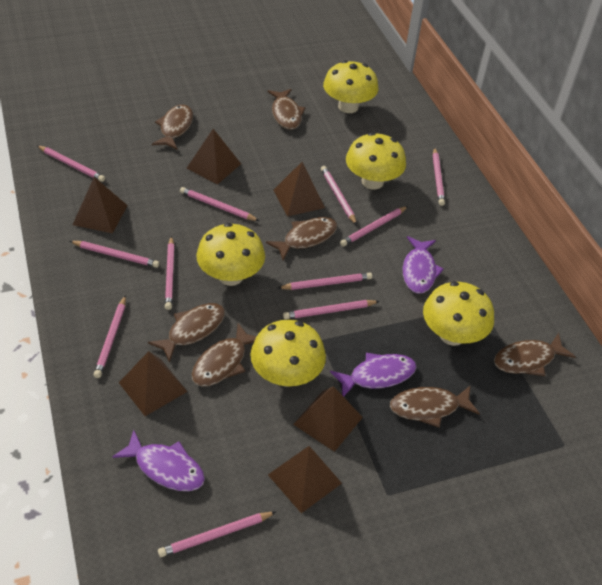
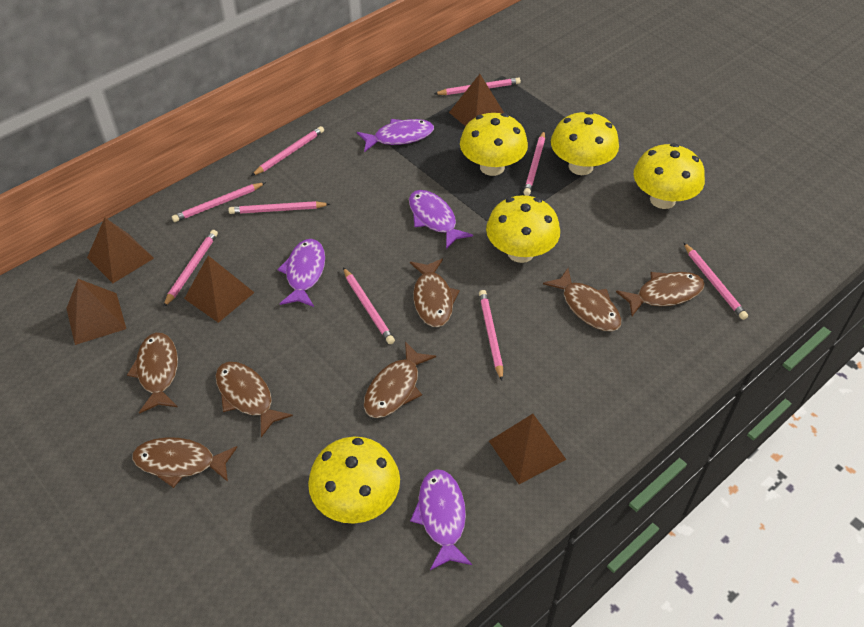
brown pyramid: 6 -> 5
pink pencil: 11 -> 9
purple fish: 3 -> 4

